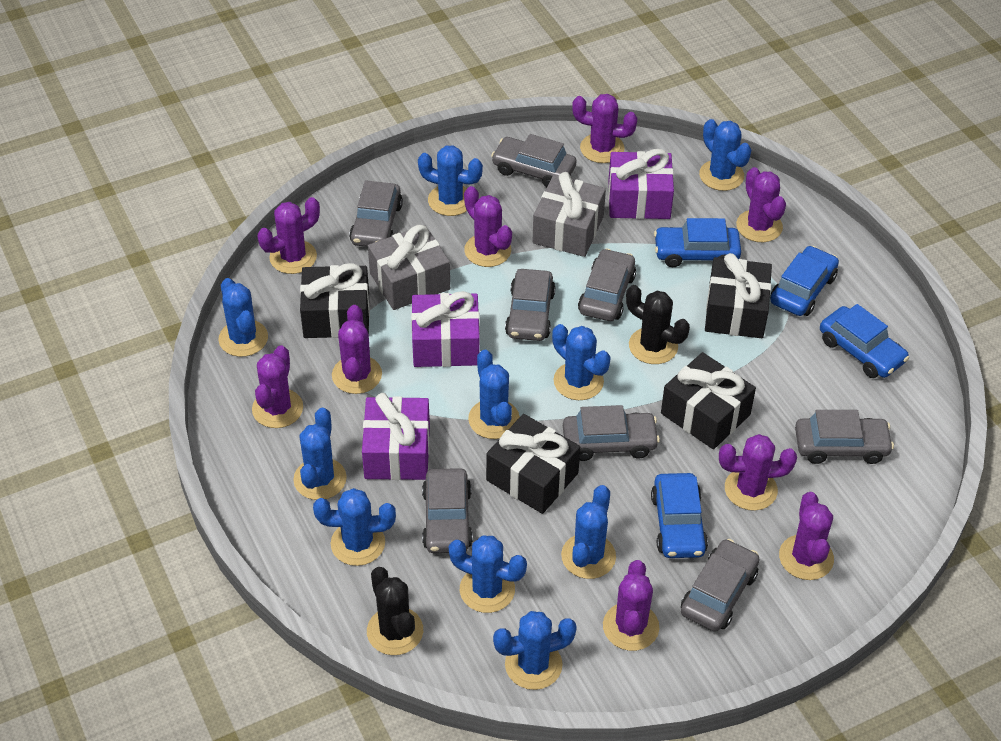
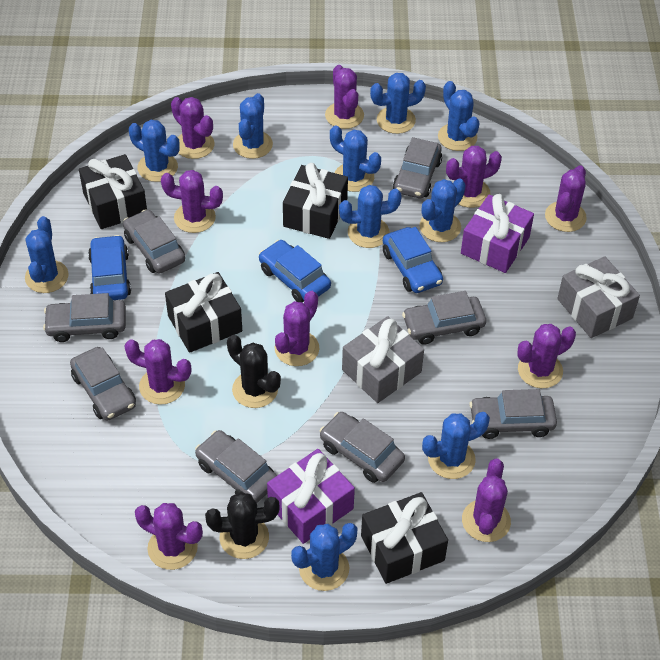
blue car: 4 -> 3
purple cactus: 9 -> 10
purple gift: 3 -> 2

